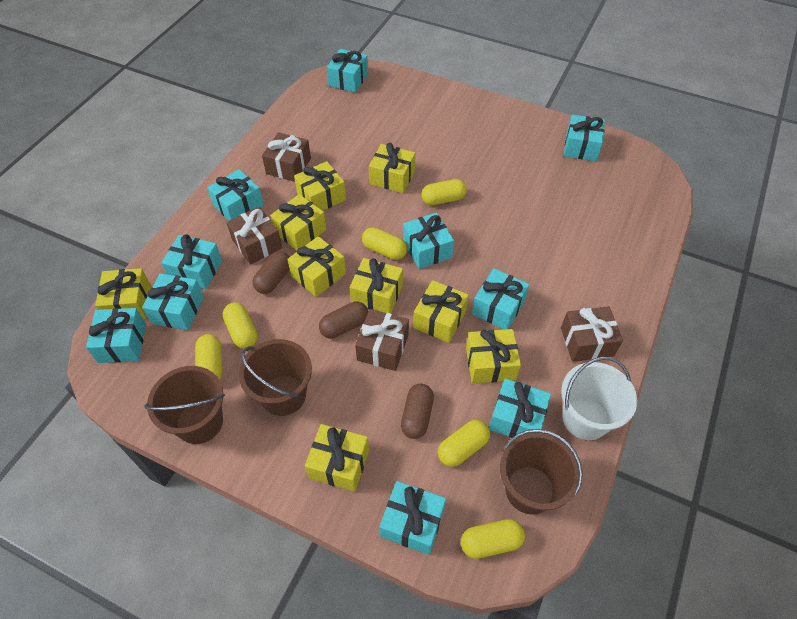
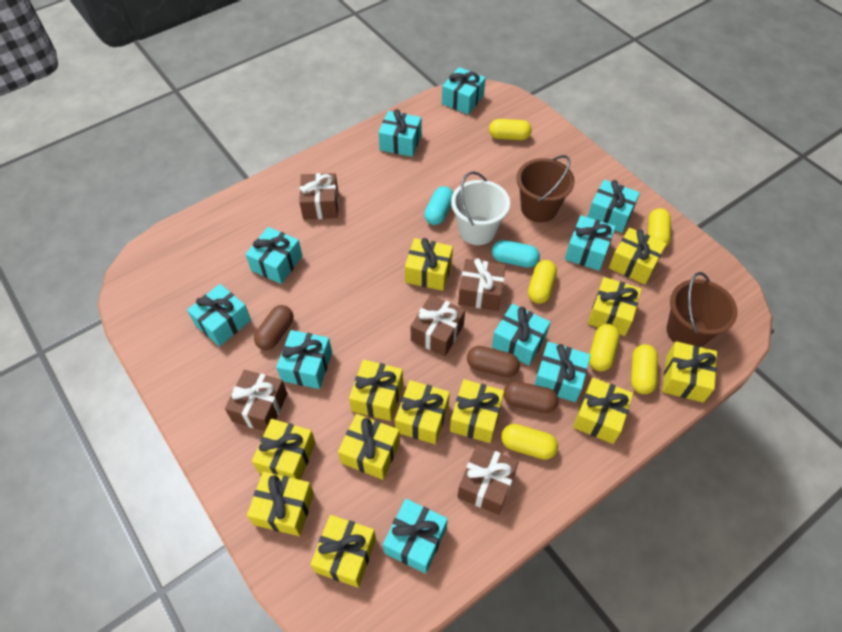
brown bucket: 3 -> 2
brown gift: 4 -> 5
turquoise capsule: 0 -> 2
yellow gift: 9 -> 12

